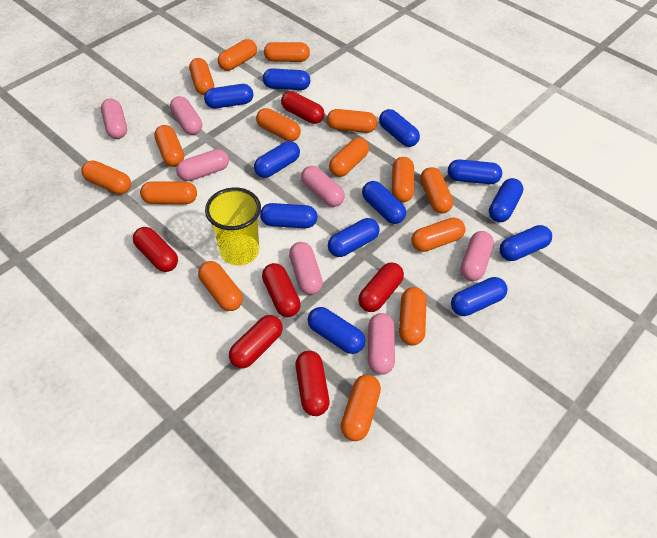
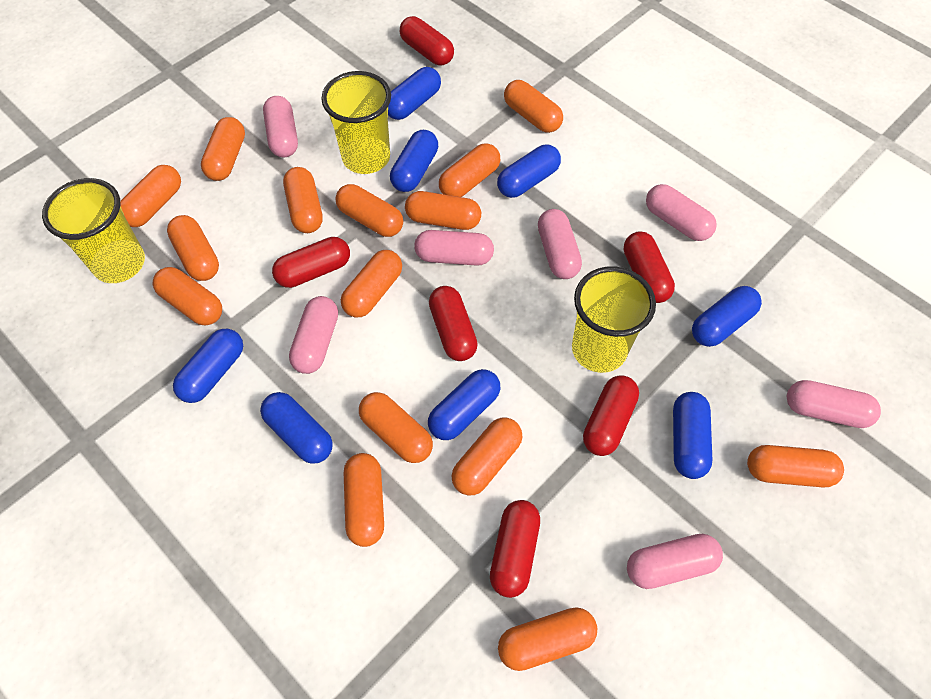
blue capsule: 12 -> 8
yellow cup: 1 -> 3

